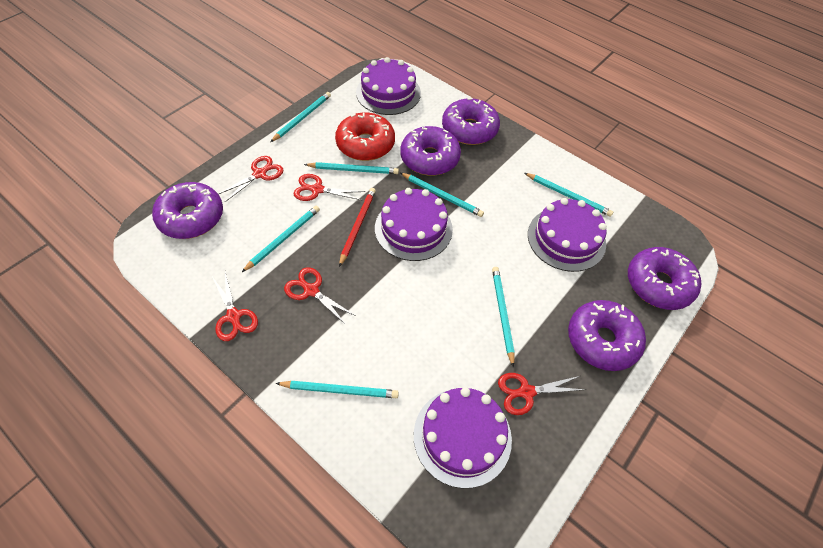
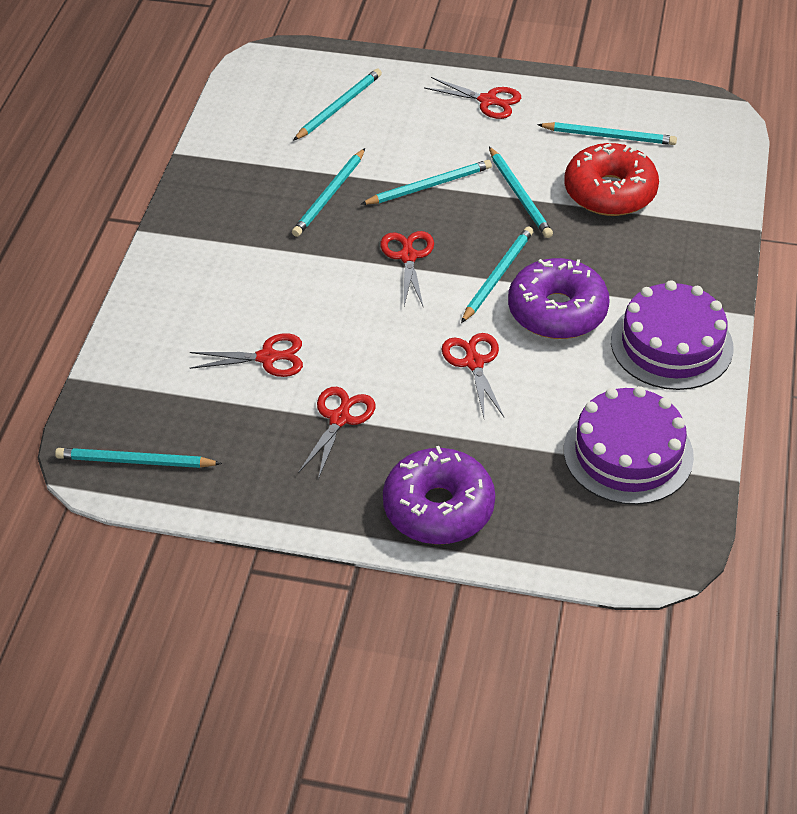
purple cake: 4 -> 2
purple donut: 5 -> 2
red pencil: 1 -> 0

